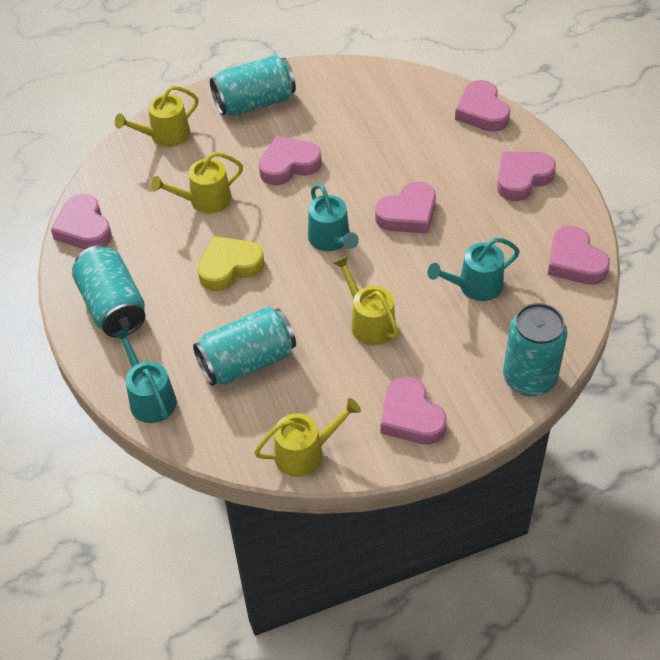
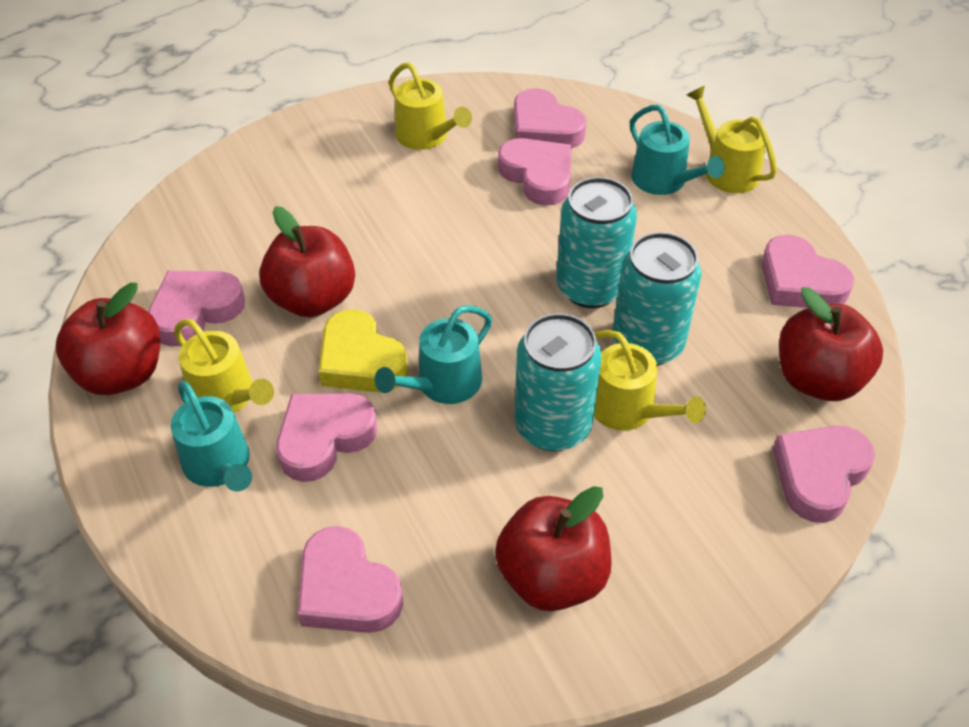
red apple: 0 -> 4
turquoise can: 4 -> 3

